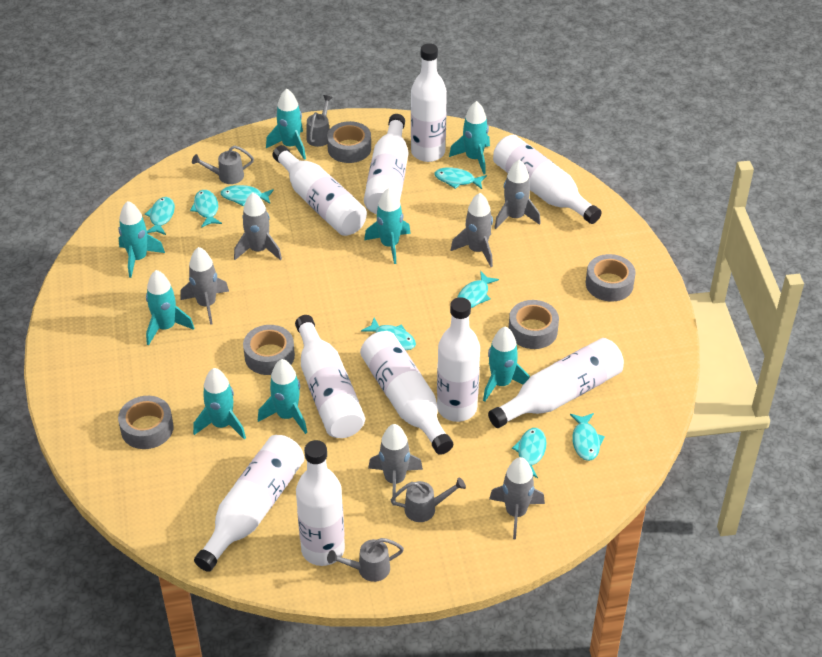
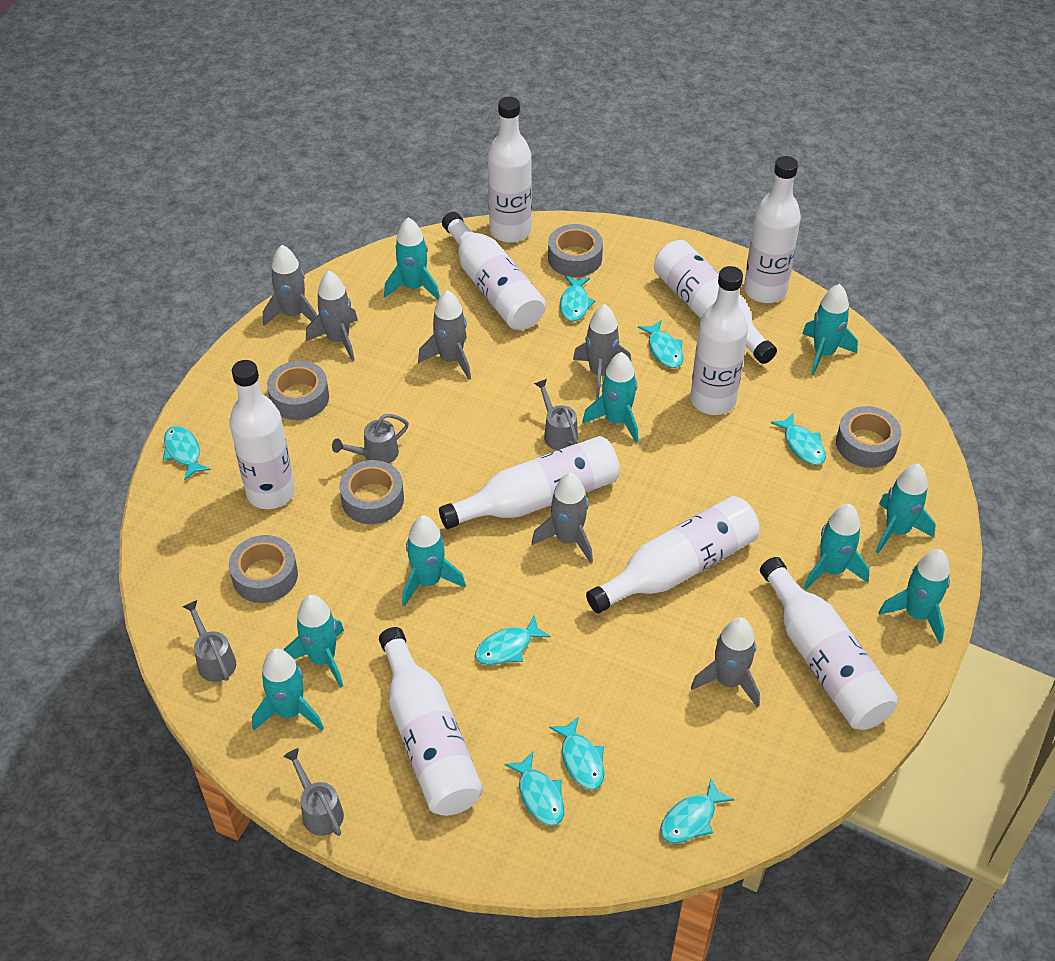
turquoise rocket: 8 -> 9

